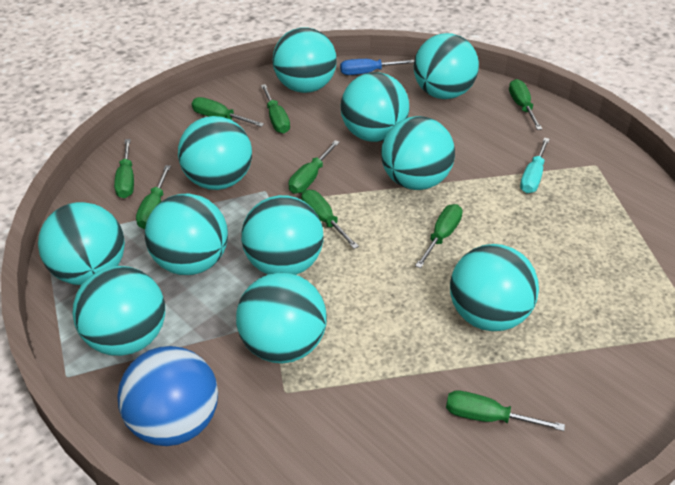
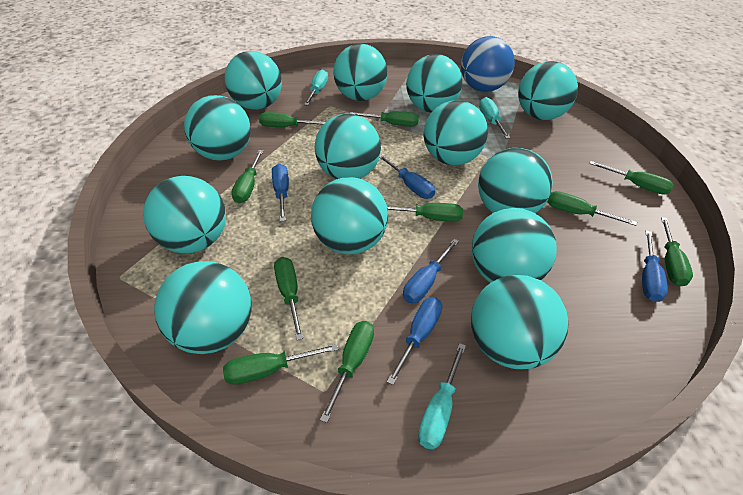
blue screwdriver: 1 -> 5
green screwdriver: 9 -> 10
turquoise ball: 11 -> 13
turquoise screwdriver: 1 -> 3

